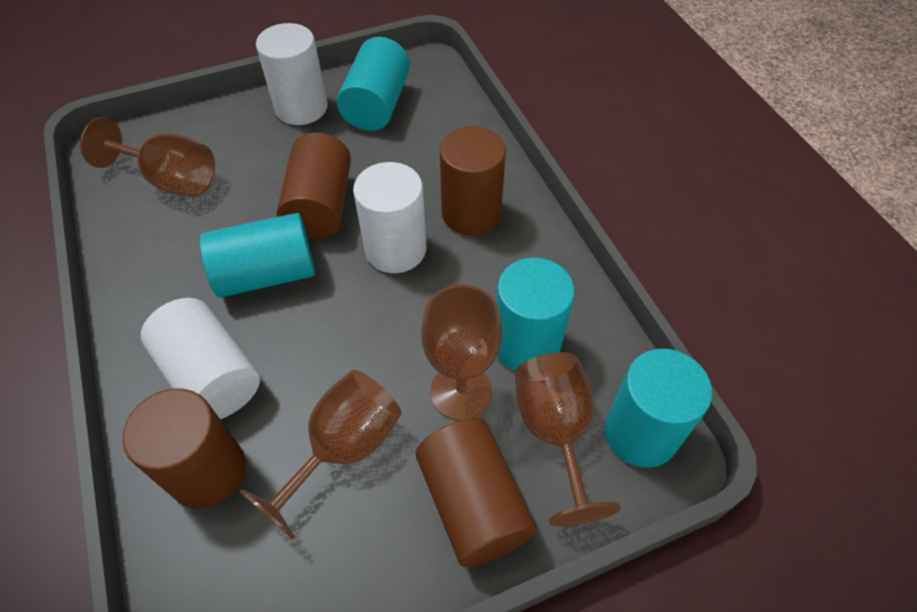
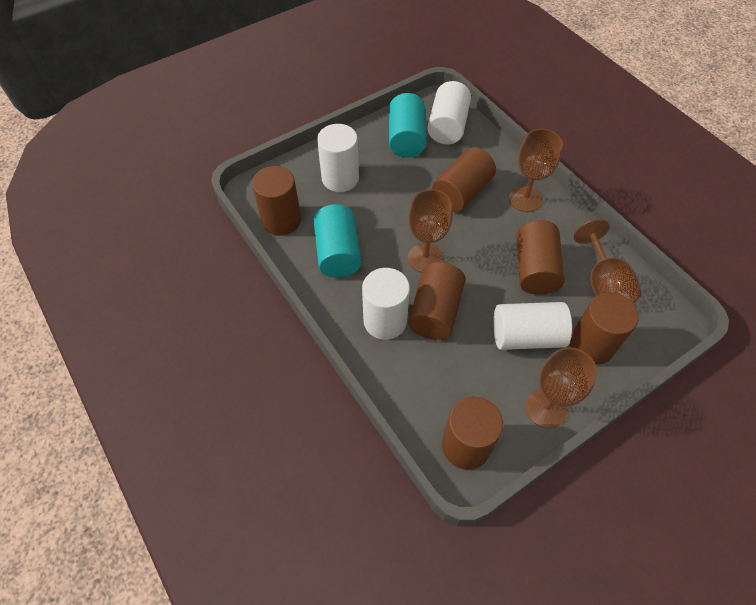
brown cylinder: 4 -> 6
turquoise cylinder: 4 -> 2
white cylinder: 3 -> 4

